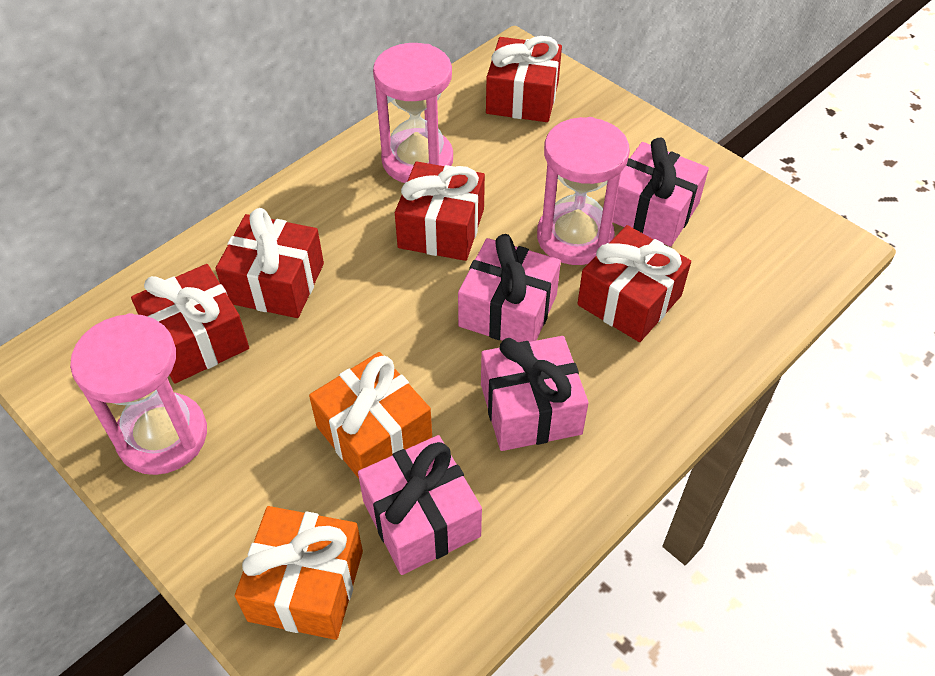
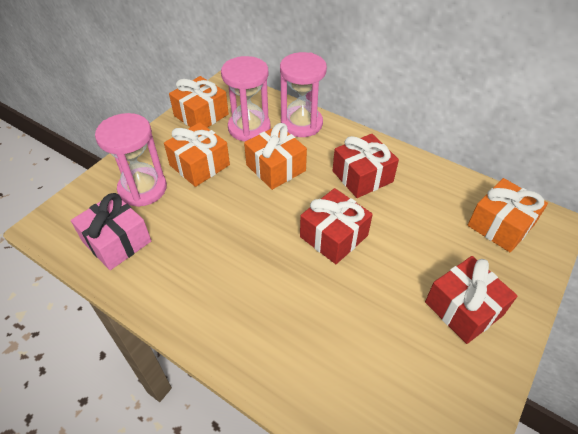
orange gift: 2 -> 4
pink gift: 4 -> 1
red gift: 5 -> 3

